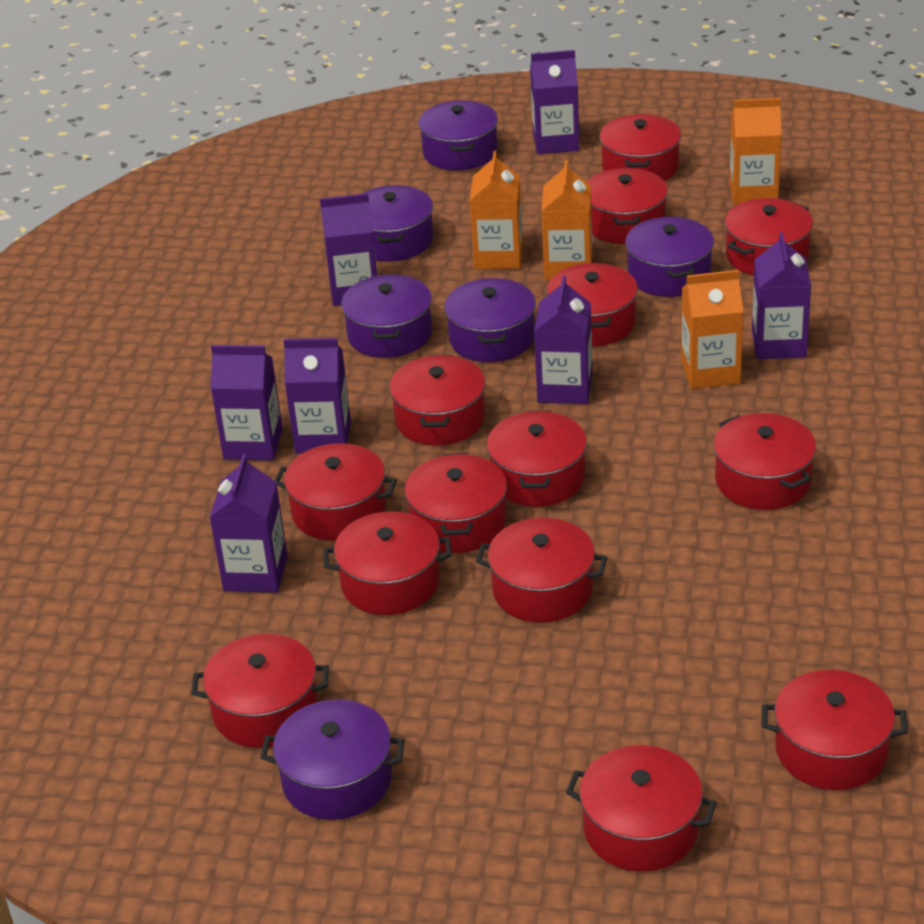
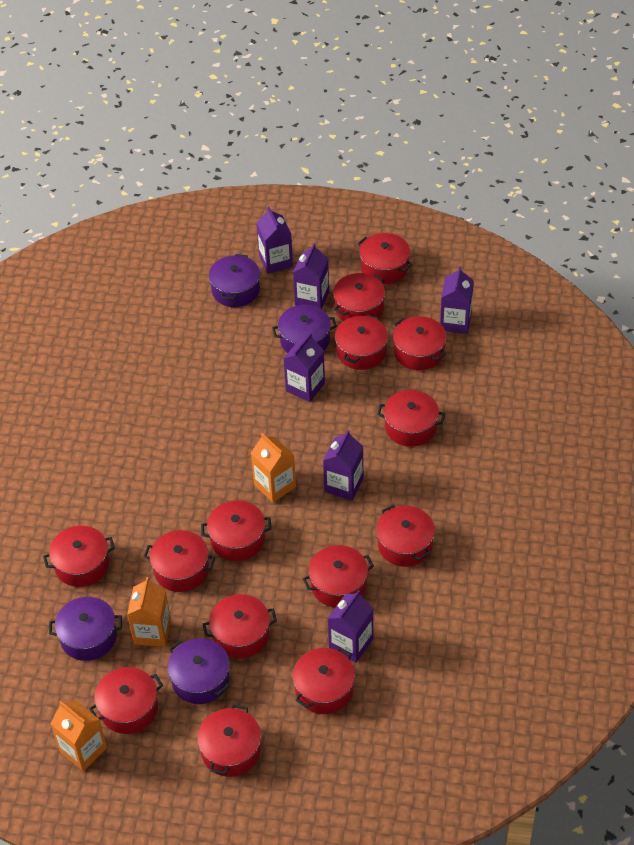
orange carton: 4 -> 3
purple carton: 7 -> 6
purple pot: 6 -> 4

